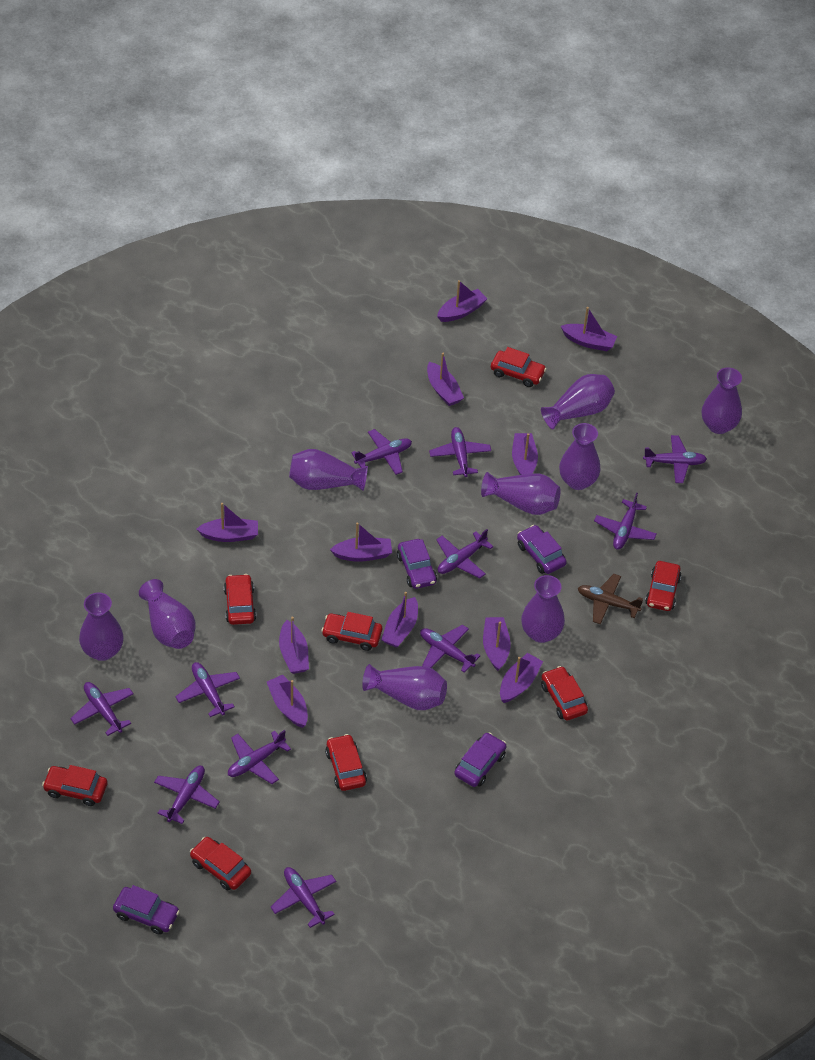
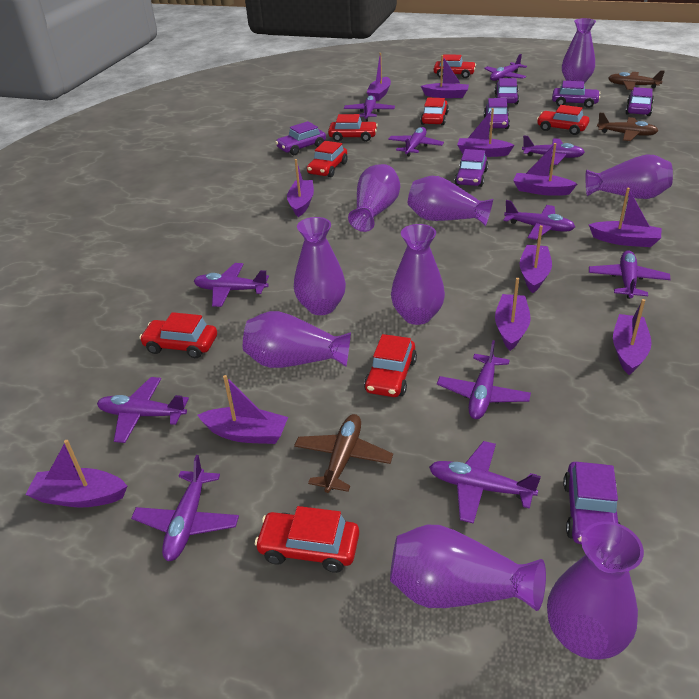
brown plane: 1 -> 3
purple car: 4 -> 7

